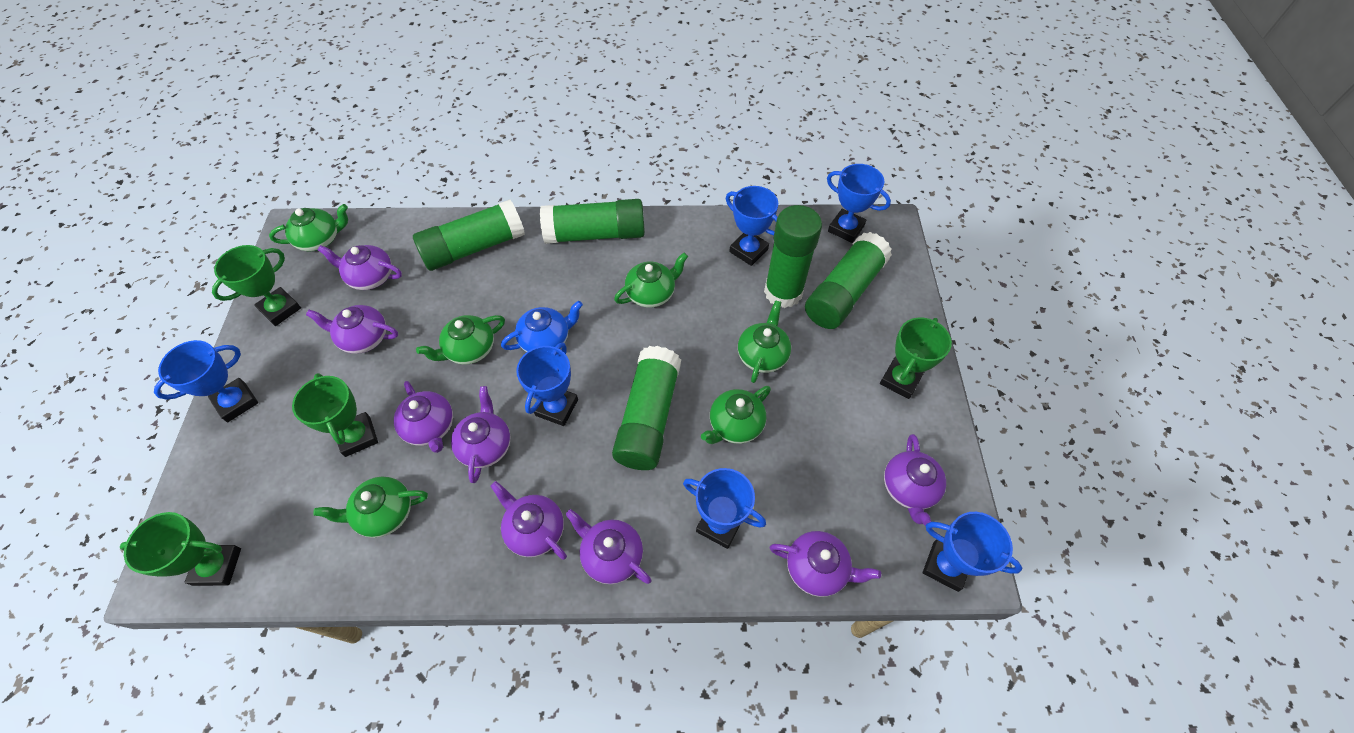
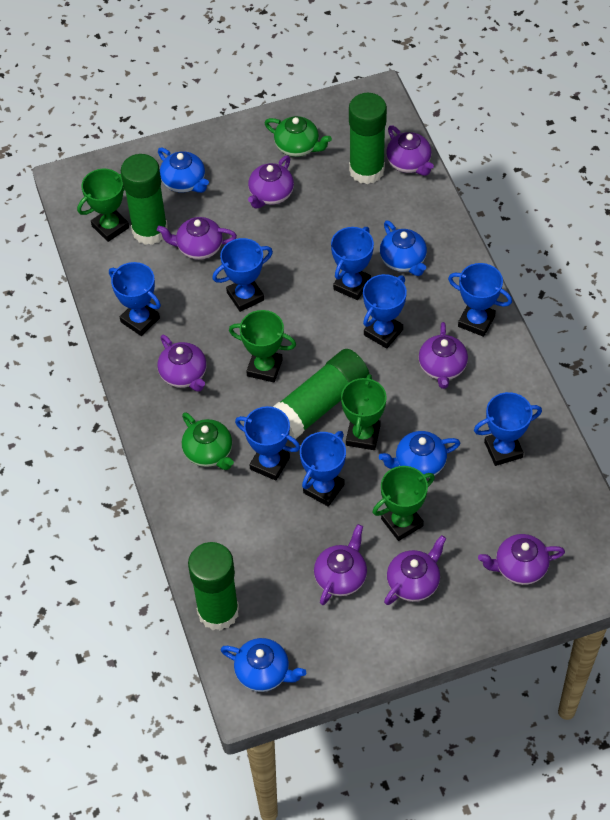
blue teapot: 1 -> 4
blue trophy: 6 -> 8
green glue stick: 5 -> 4
green teapot: 6 -> 2

